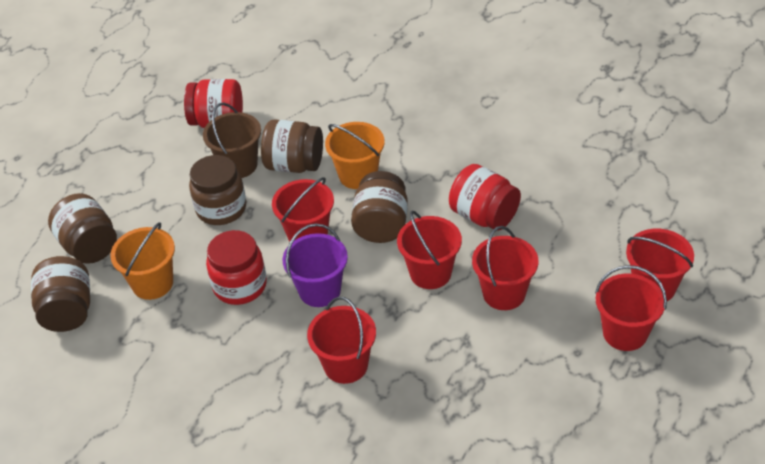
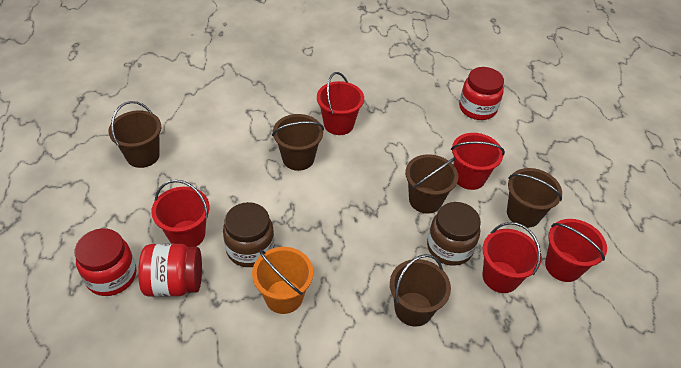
brown bucket: 1 -> 5
brown jar: 5 -> 2
orange bucket: 2 -> 1
purple bucket: 1 -> 0
red bucket: 6 -> 5

